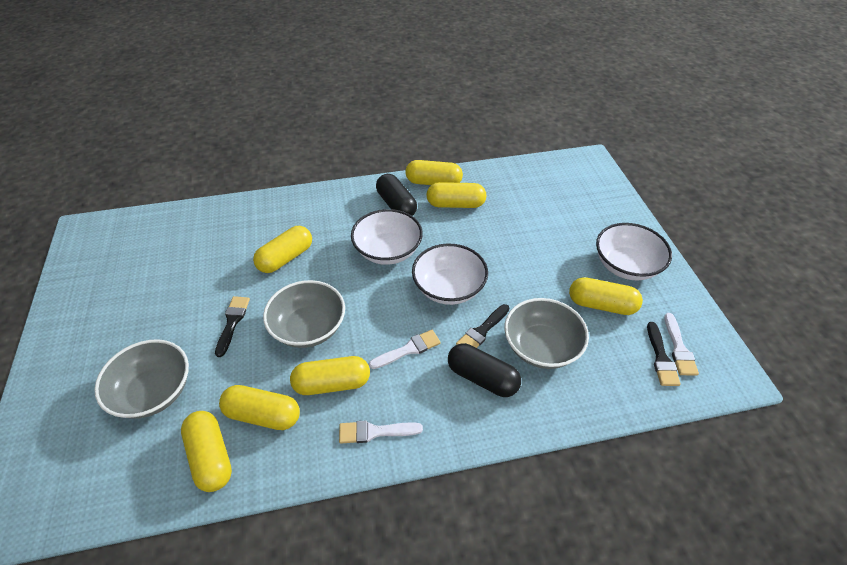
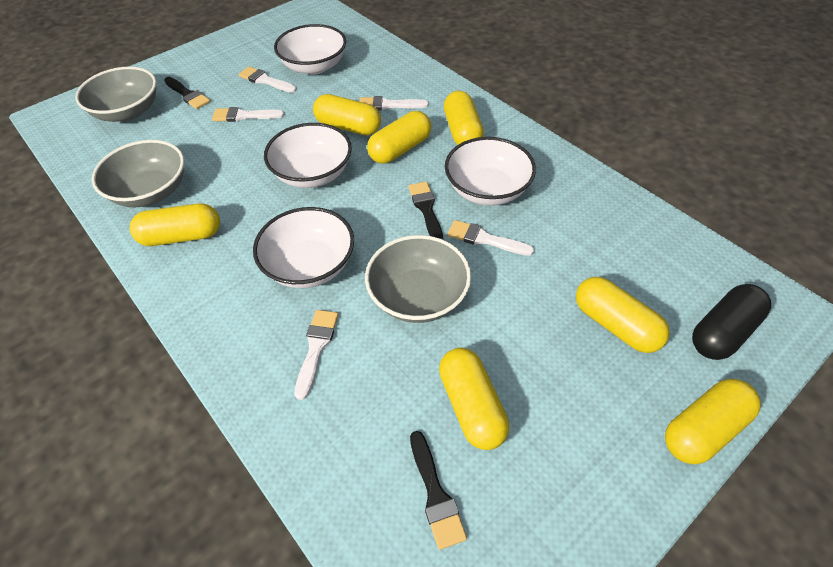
black capsule: 2 -> 1
white bowl: 3 -> 4
white brush: 3 -> 5

